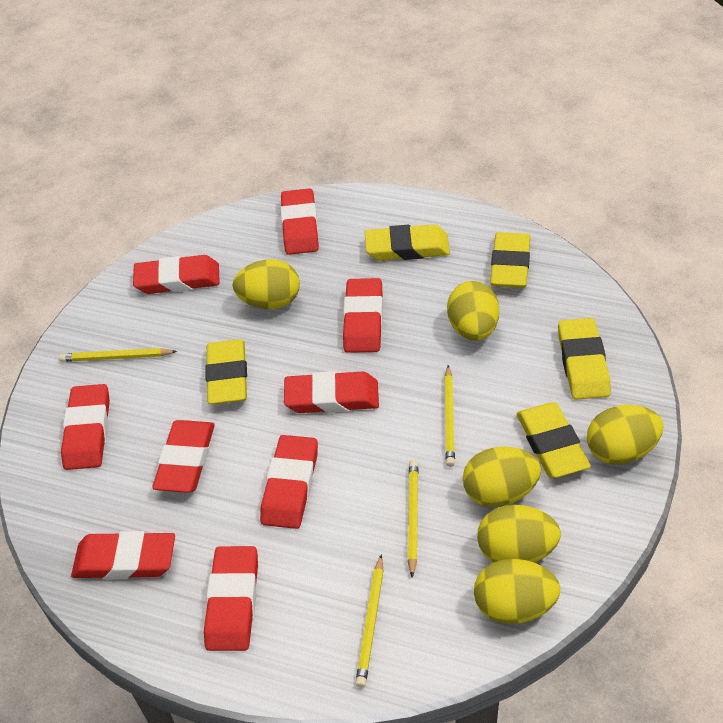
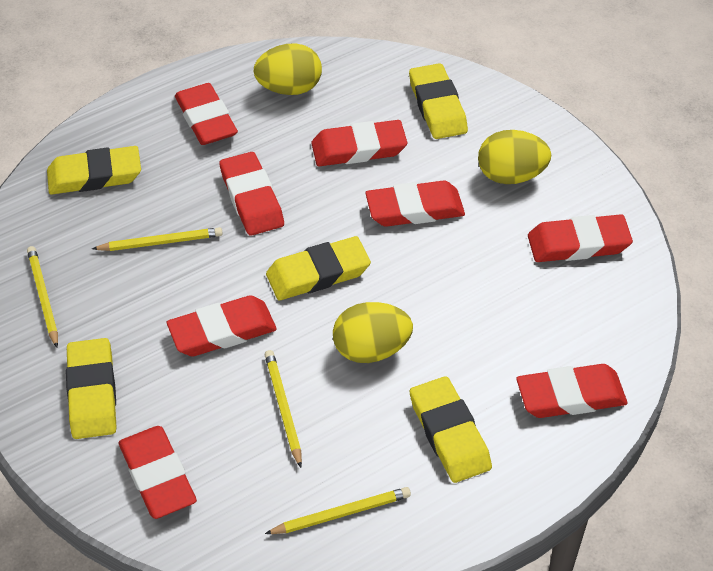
red eraser: 9 -> 8
yellow egg: 6 -> 3

